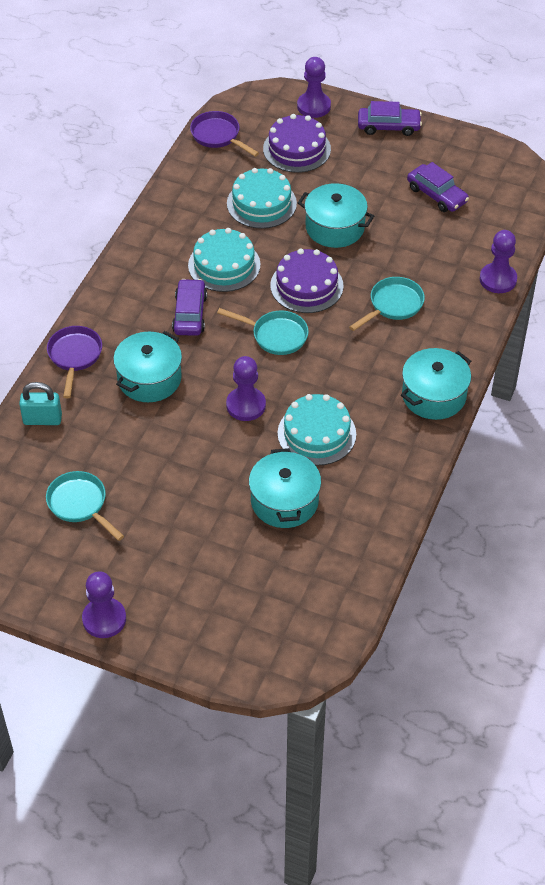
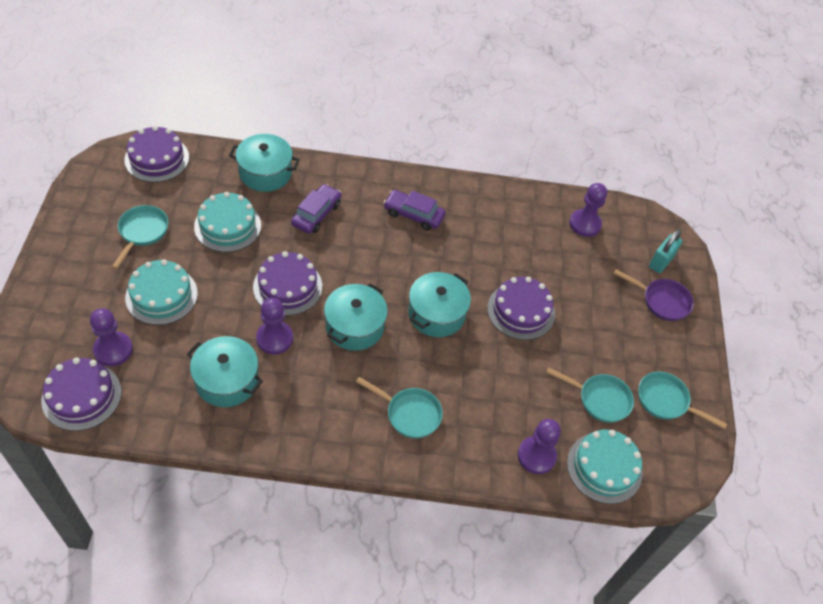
purple cake: 2 -> 4
purple car: 3 -> 2
purple pan: 2 -> 1
turquoise pan: 3 -> 4

